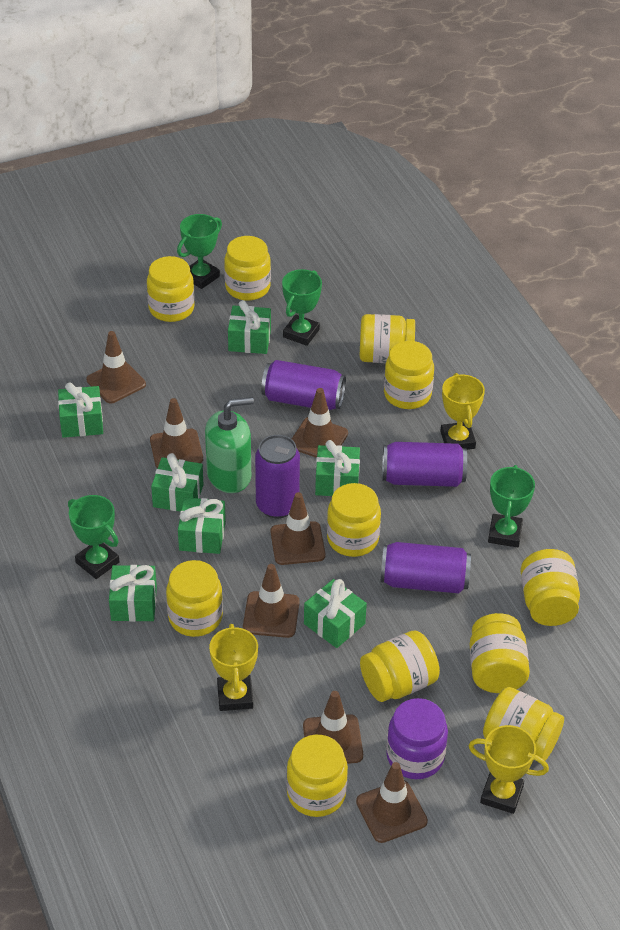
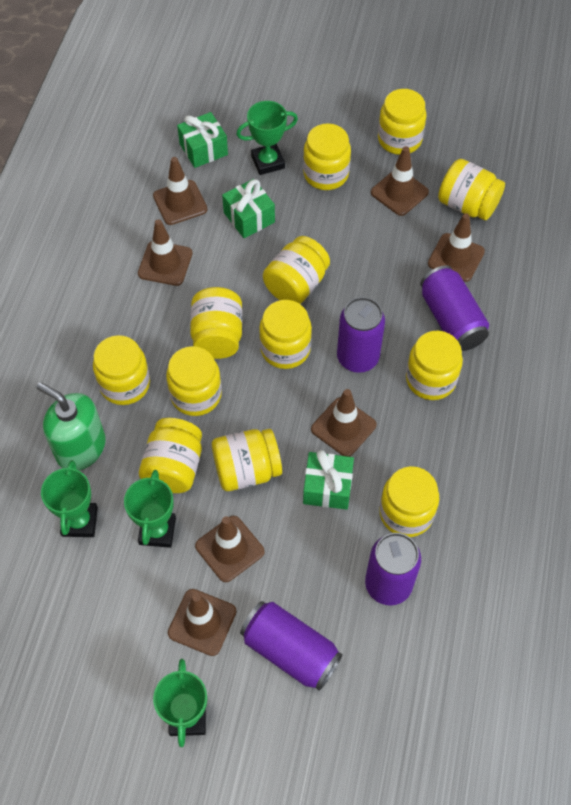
green gift: 7 -> 3
purple jar: 1 -> 0
yellow jar: 11 -> 12
yellow trophy: 3 -> 0

